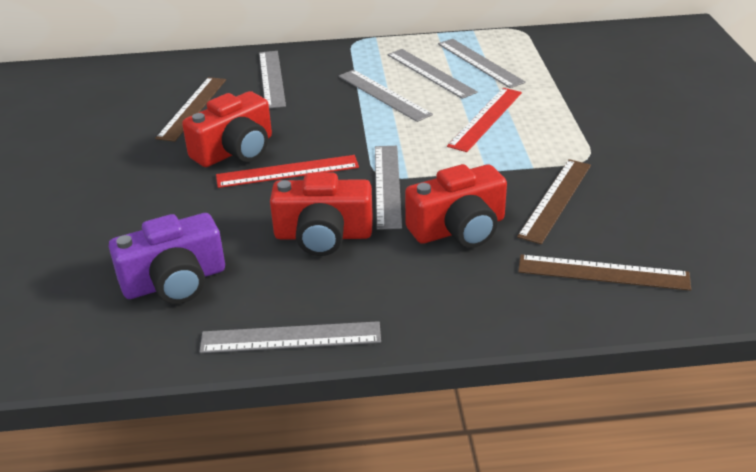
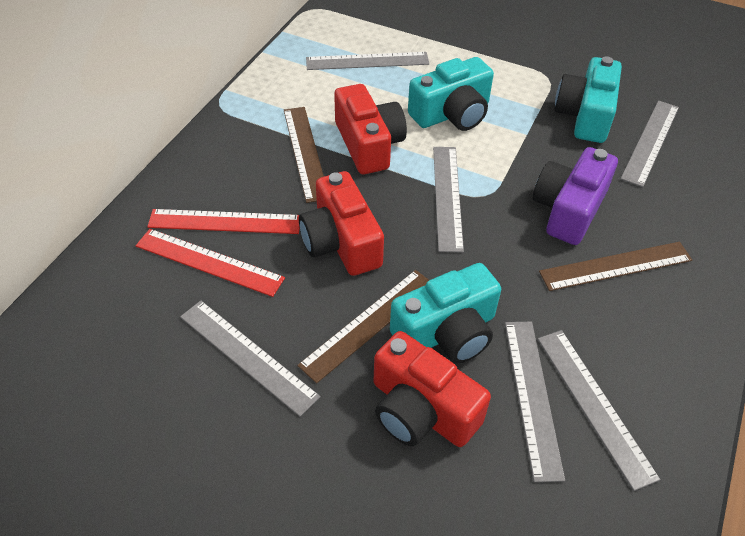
turquoise camera: 0 -> 3

